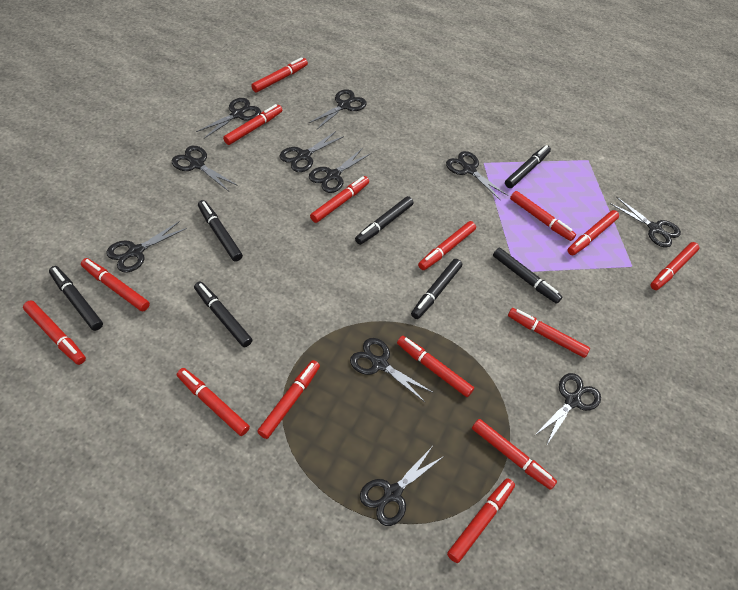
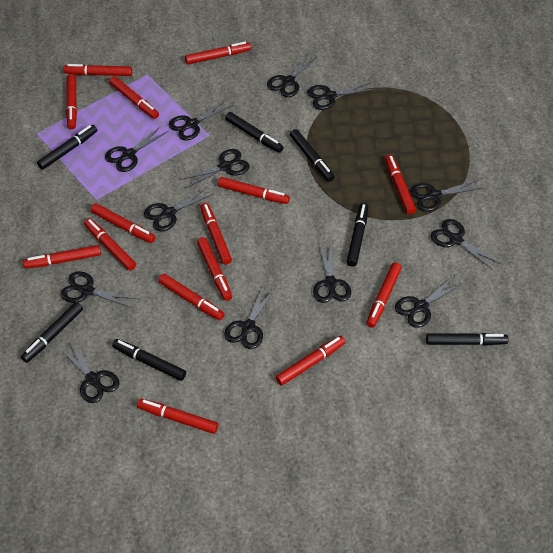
black scissors: 11 -> 13

